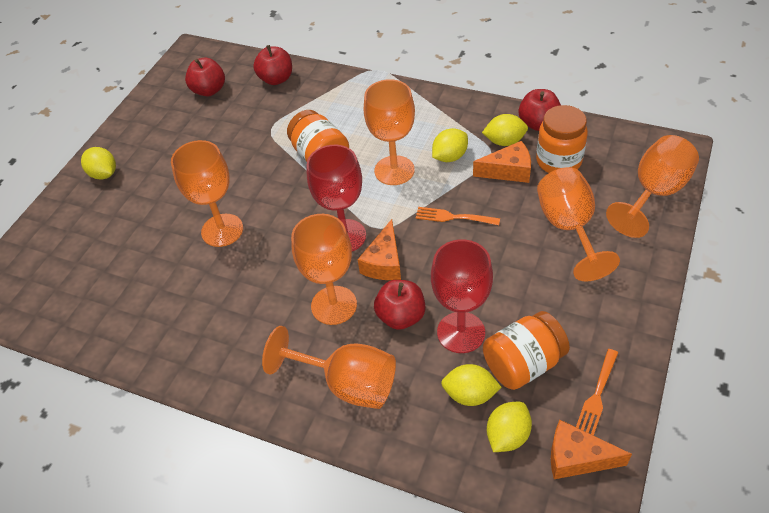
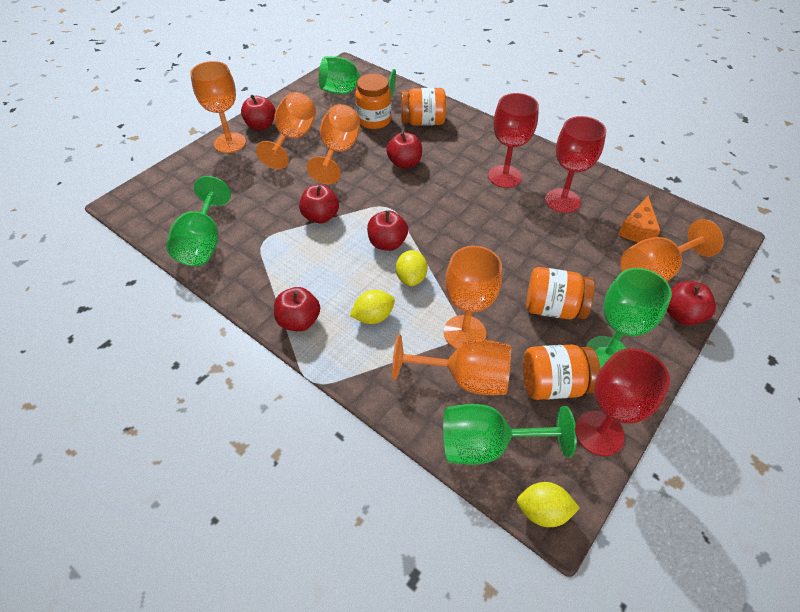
green goblet: 0 -> 4
orange cheese: 3 -> 1
orange fork: 2 -> 0
orange jar: 3 -> 4
red apple: 4 -> 6
red goblet: 2 -> 3
yellow lemon: 5 -> 3

